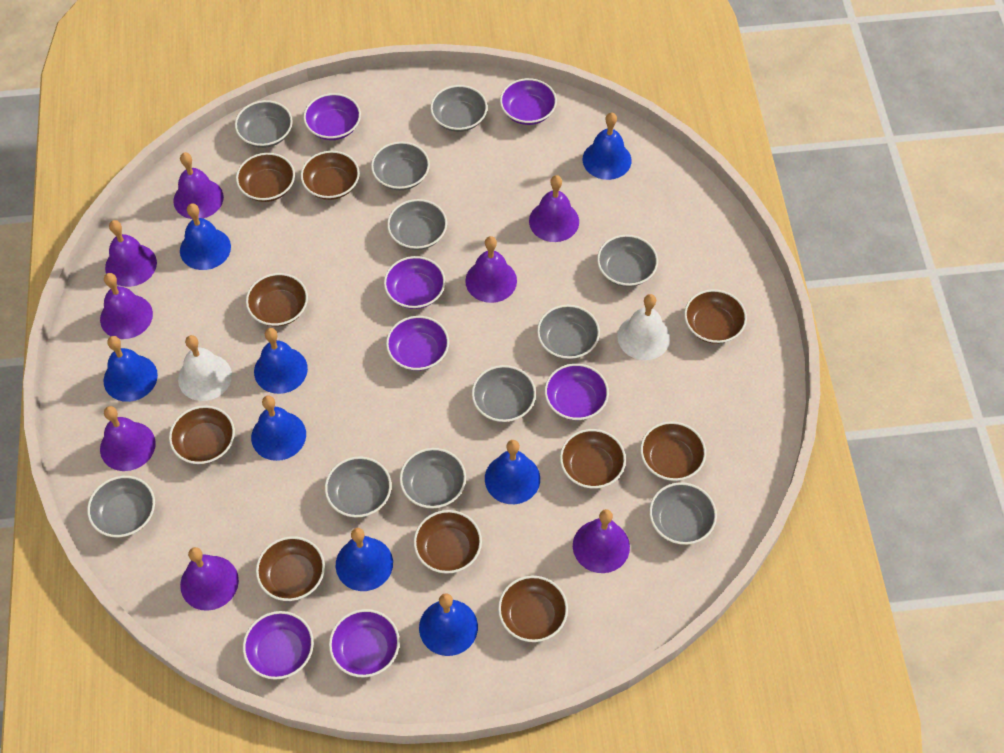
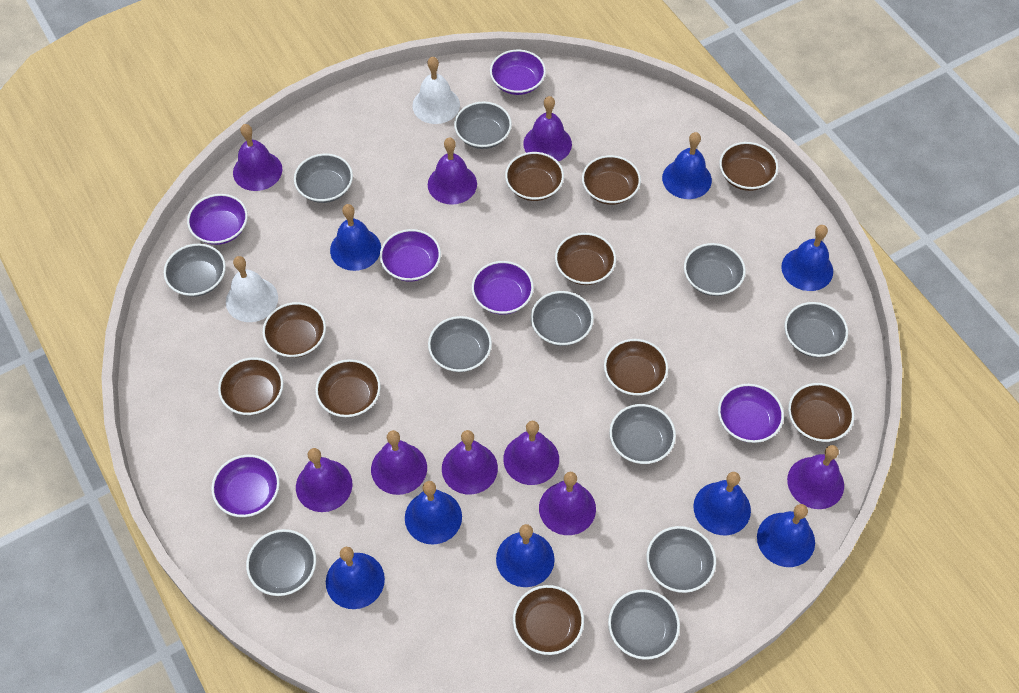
purple bell: 8 -> 9
purple bowl: 7 -> 6

